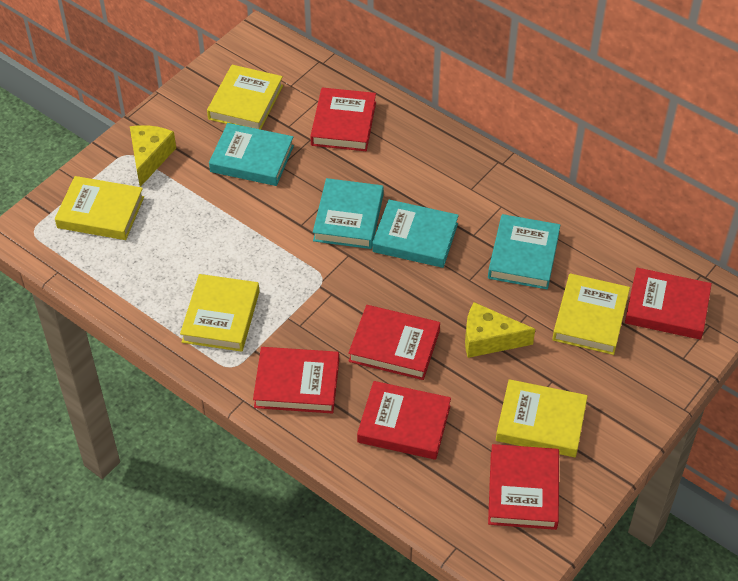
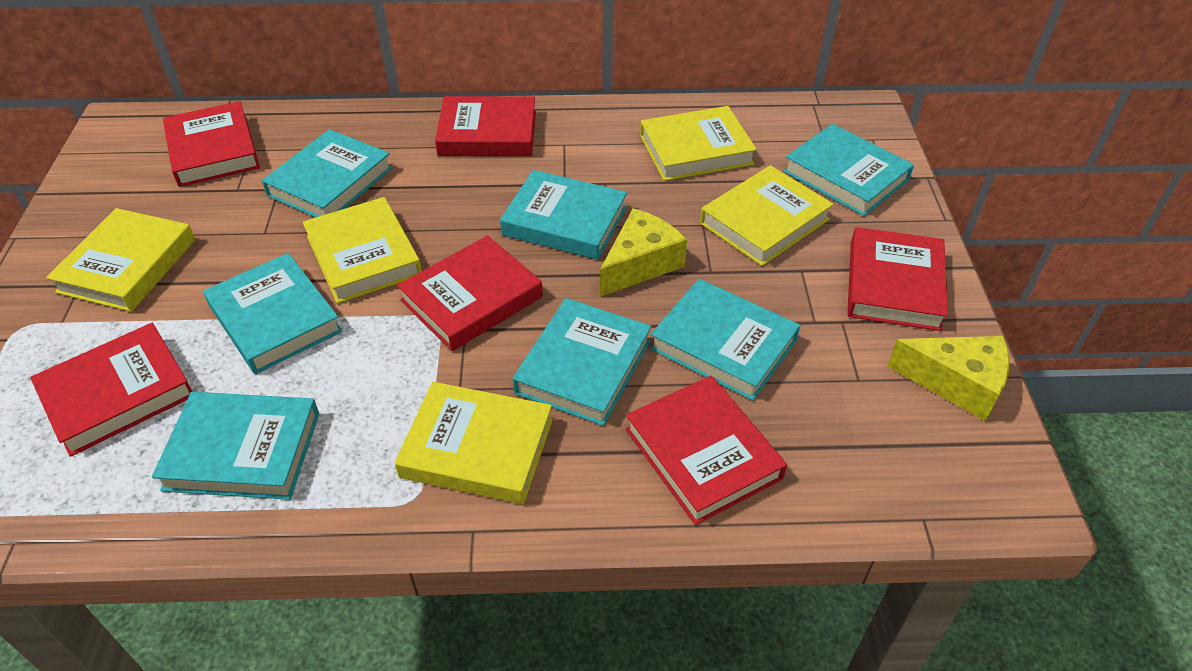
turquoise book: 4 -> 7

